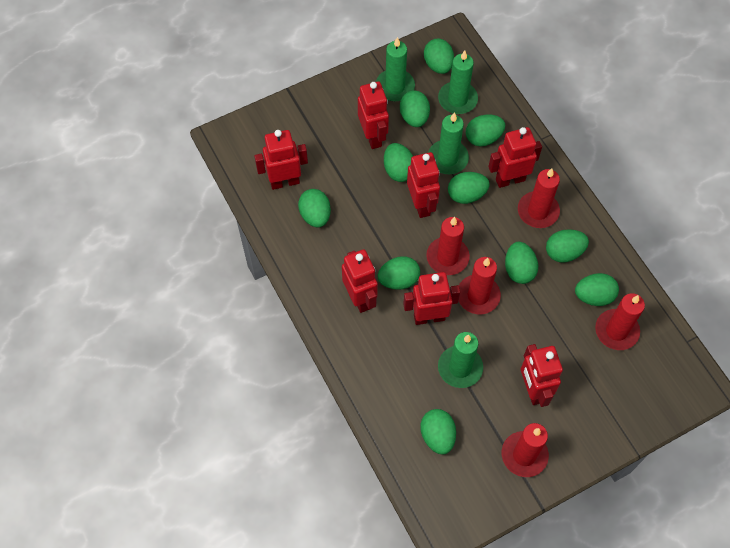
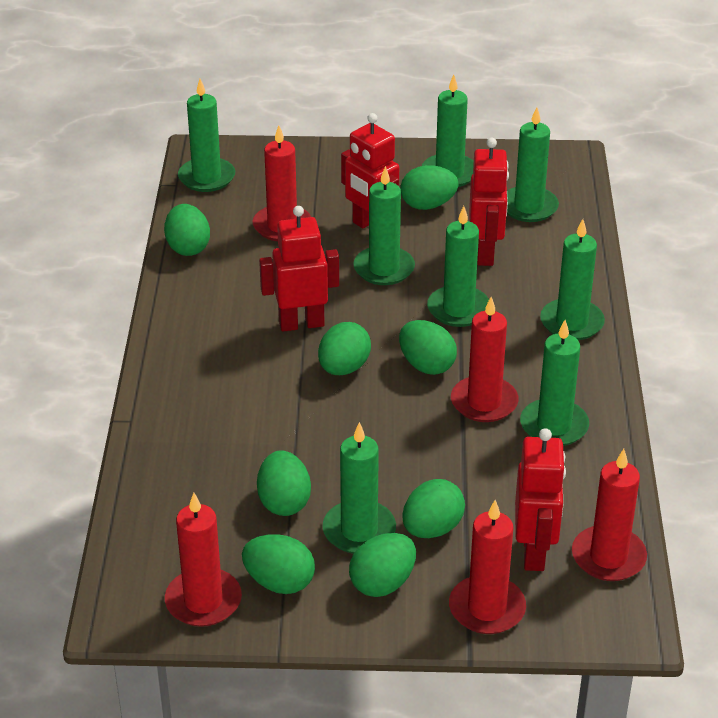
green candle: 4 -> 8
green egg: 11 -> 8
red robot: 7 -> 4

